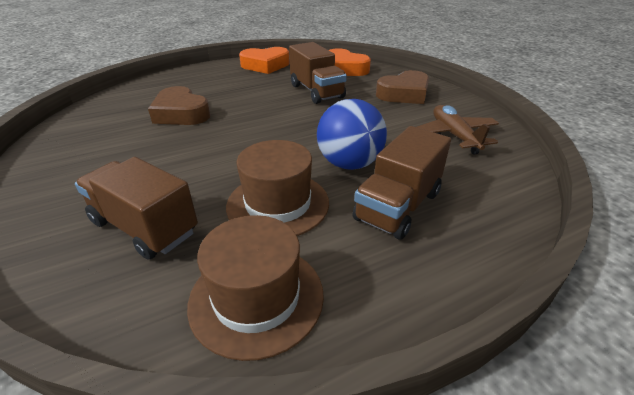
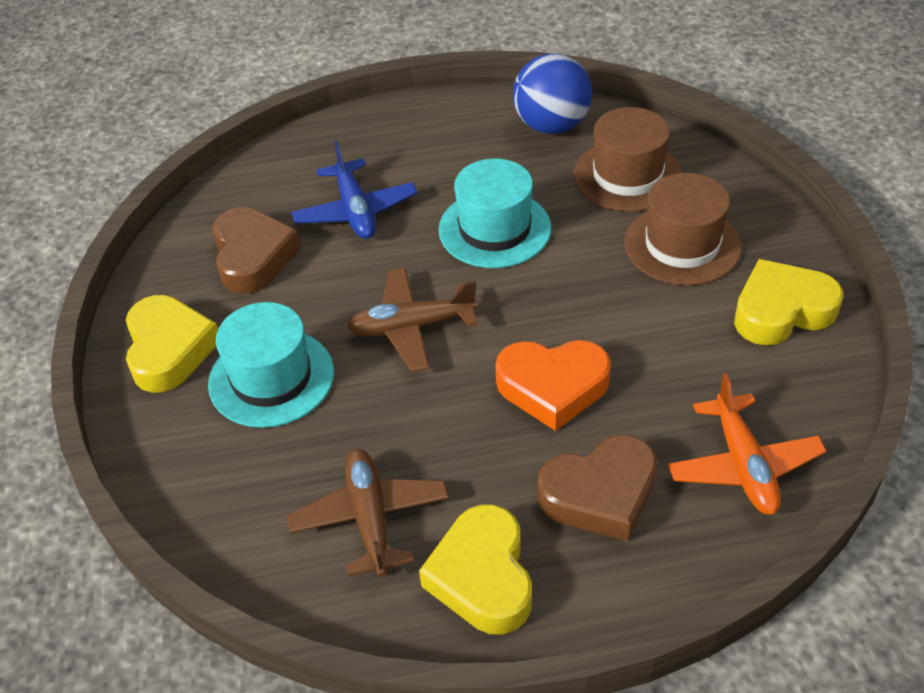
blue plane: 0 -> 1
brown plane: 1 -> 2
brown truck: 3 -> 0
orange heart: 2 -> 1
orange plane: 0 -> 1
turquoise hat: 0 -> 2
yellow heart: 0 -> 3

